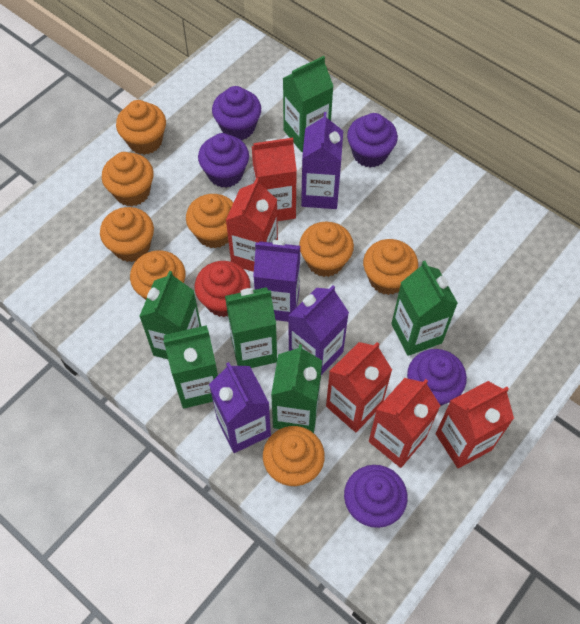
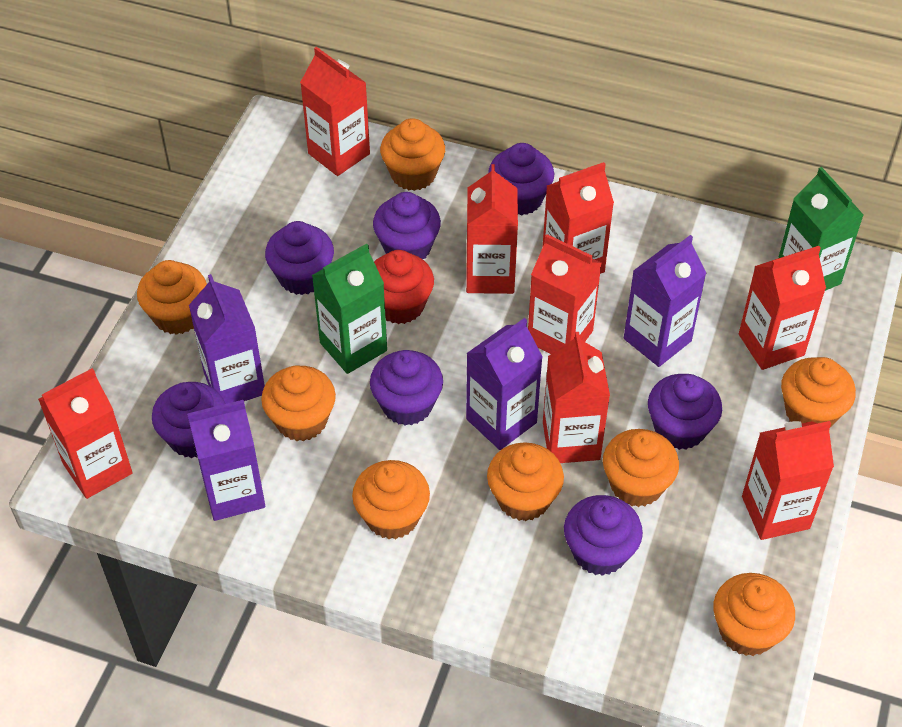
green carton: 6 -> 2
purple cupcake: 5 -> 7
red carton: 5 -> 8

